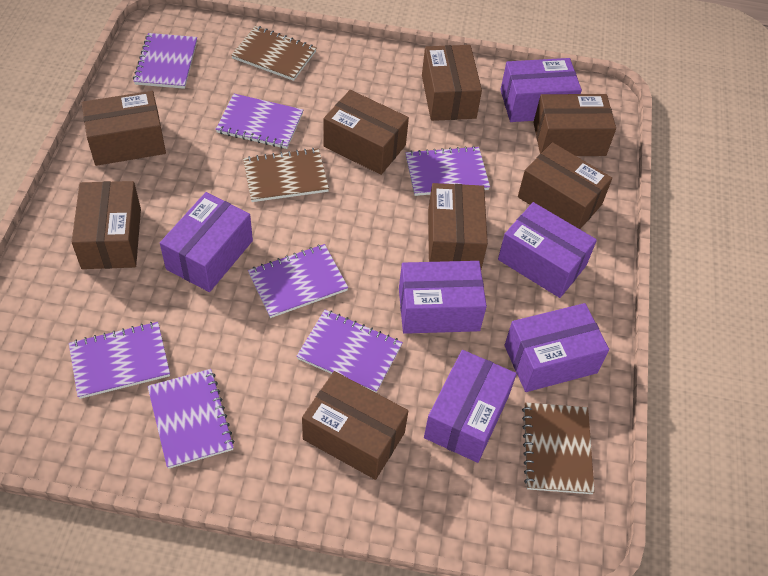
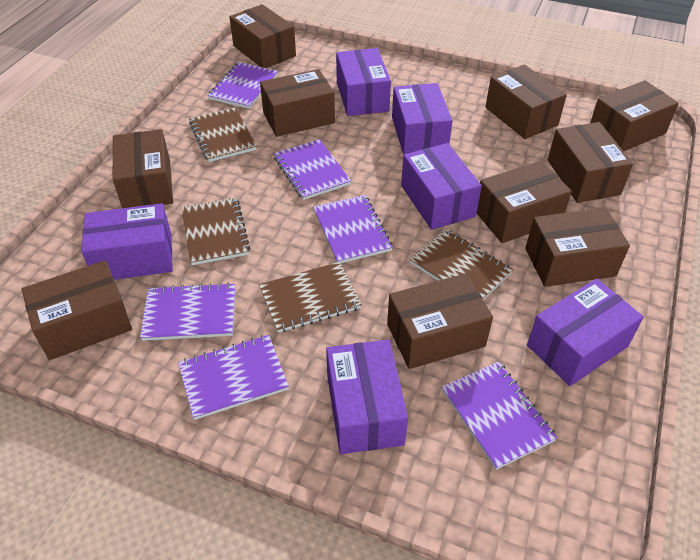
brown box: 8 -> 10
brown notebook: 3 -> 4
purple notebook: 7 -> 6

